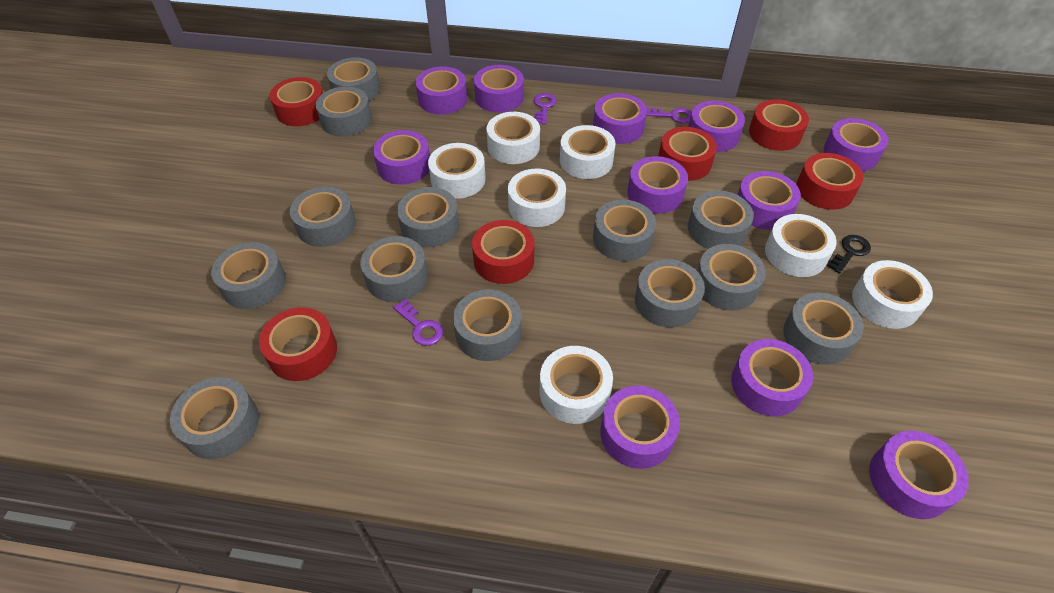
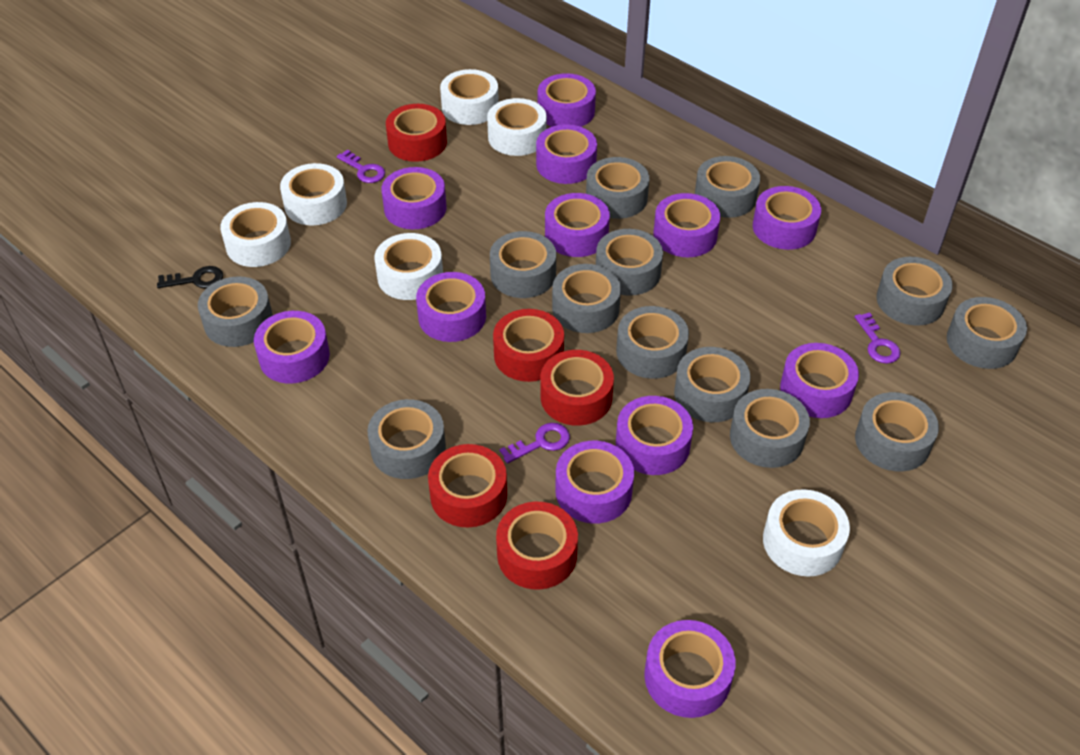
purple tape: 11 -> 12
red tape: 6 -> 5
white tape: 7 -> 6

